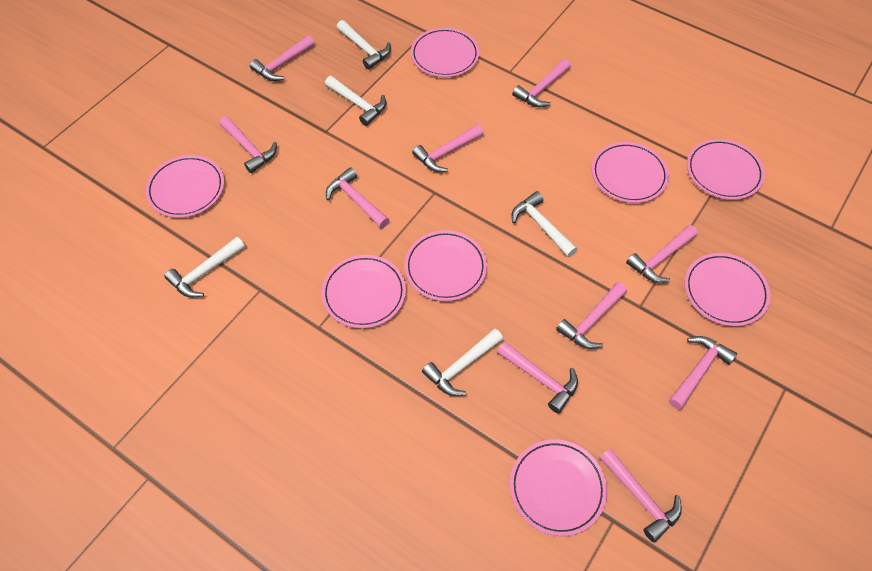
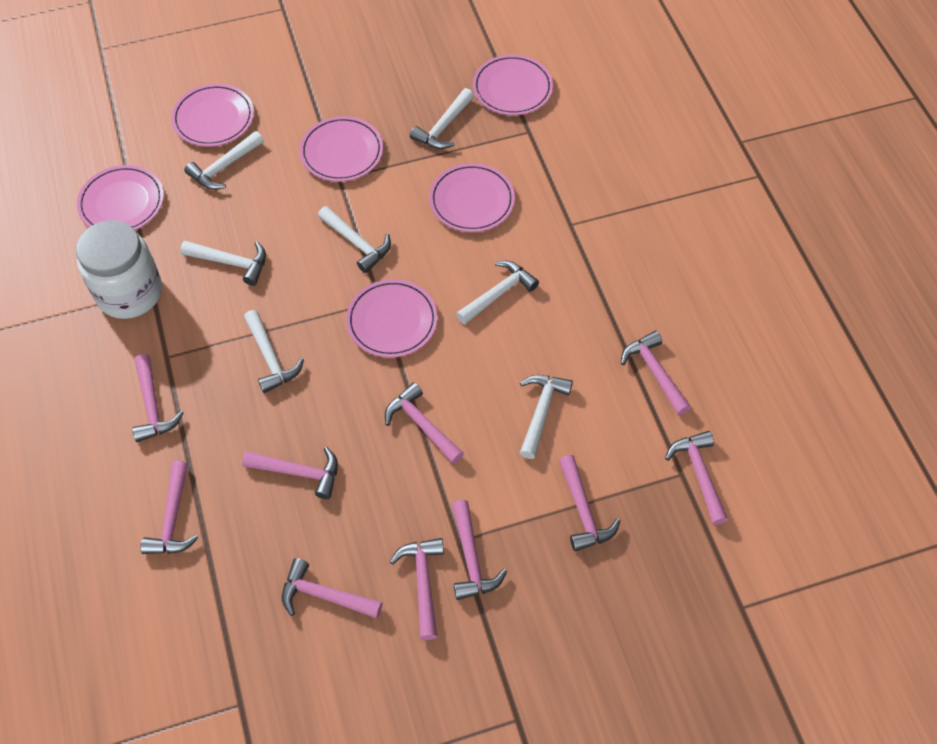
pink plate: 8 -> 6
white hammer: 5 -> 7
white jar: 0 -> 1

